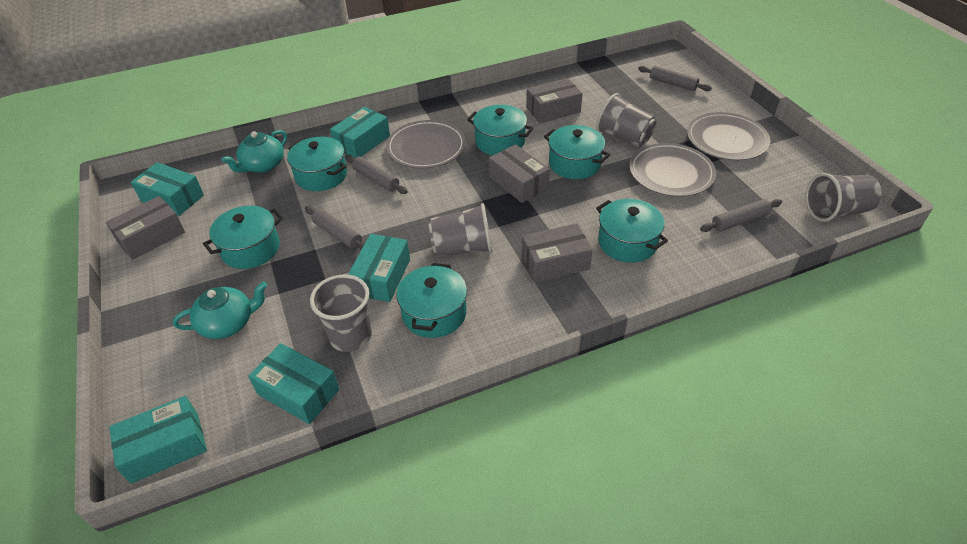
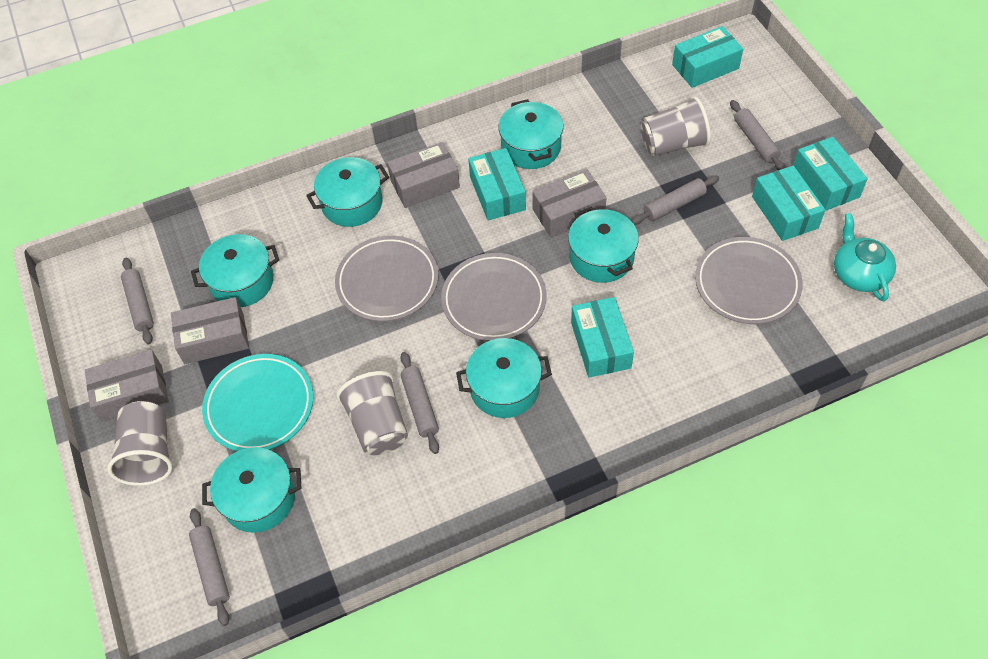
grey cup: 4 -> 3
grey rolling pin: 4 -> 5
turquoise plate: 0 -> 1
turquoise teapot: 2 -> 1

